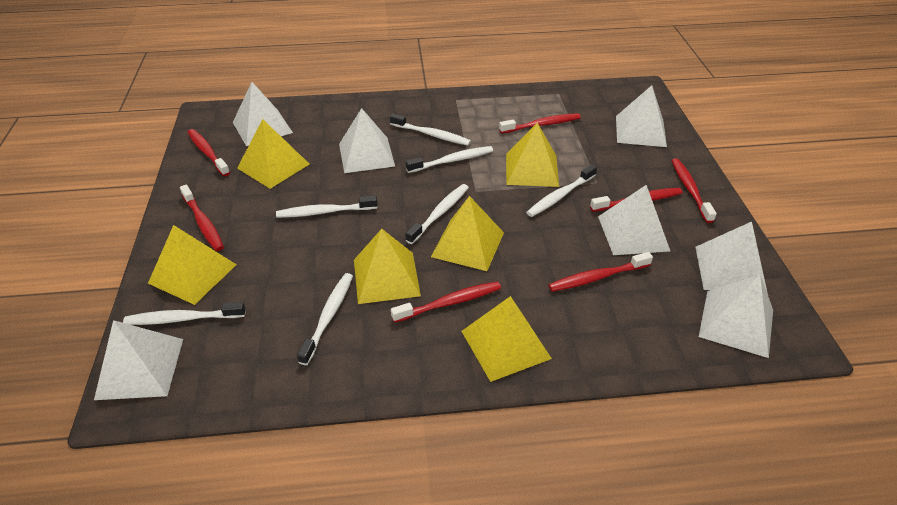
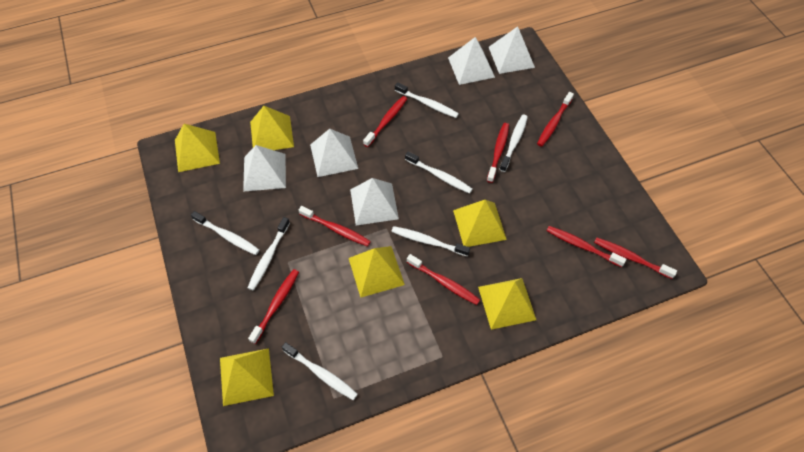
red toothbrush: 7 -> 8
white pyramid: 7 -> 5

